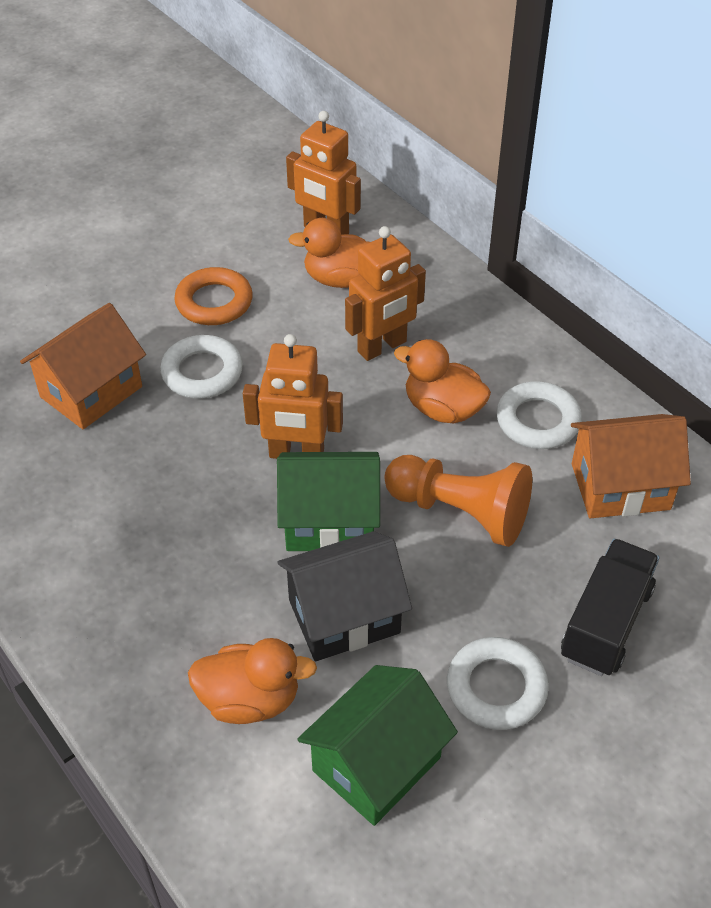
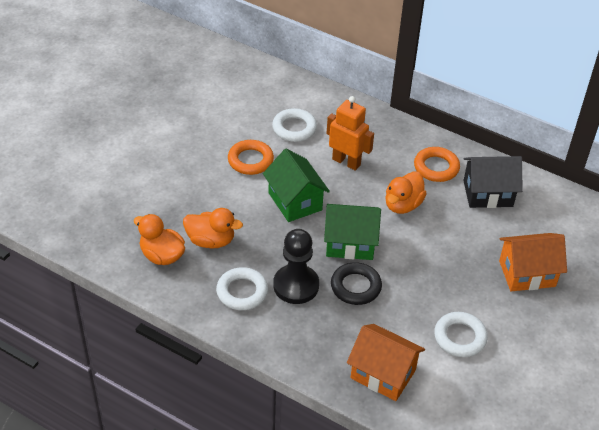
black pawn: 0 -> 1
black ring: 0 -> 1
black truck: 1 -> 0
orange pawn: 1 -> 0
orange ring: 1 -> 2
orange robot: 3 -> 1

